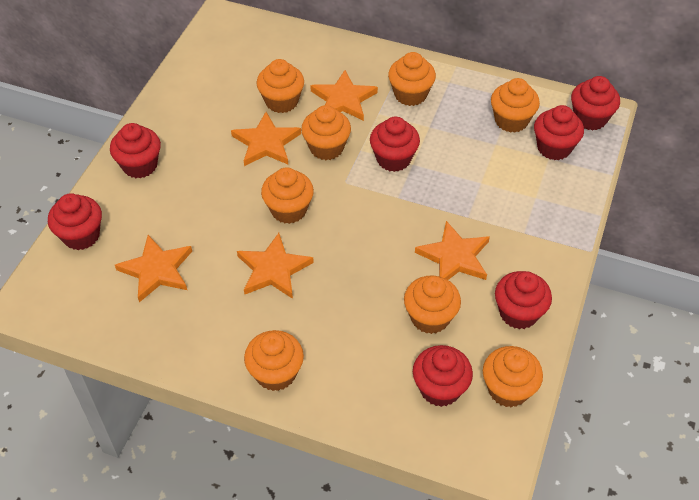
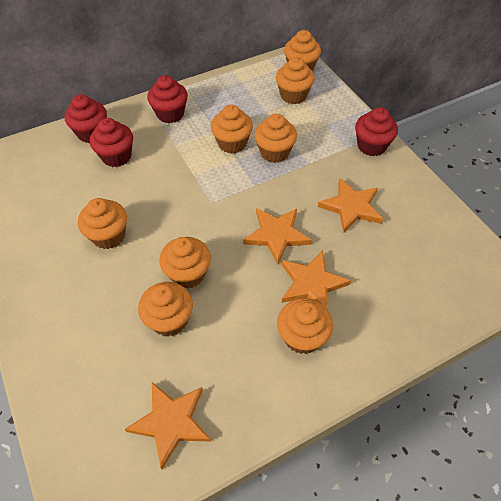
orange star: 5 -> 4
red cupcake: 7 -> 4

